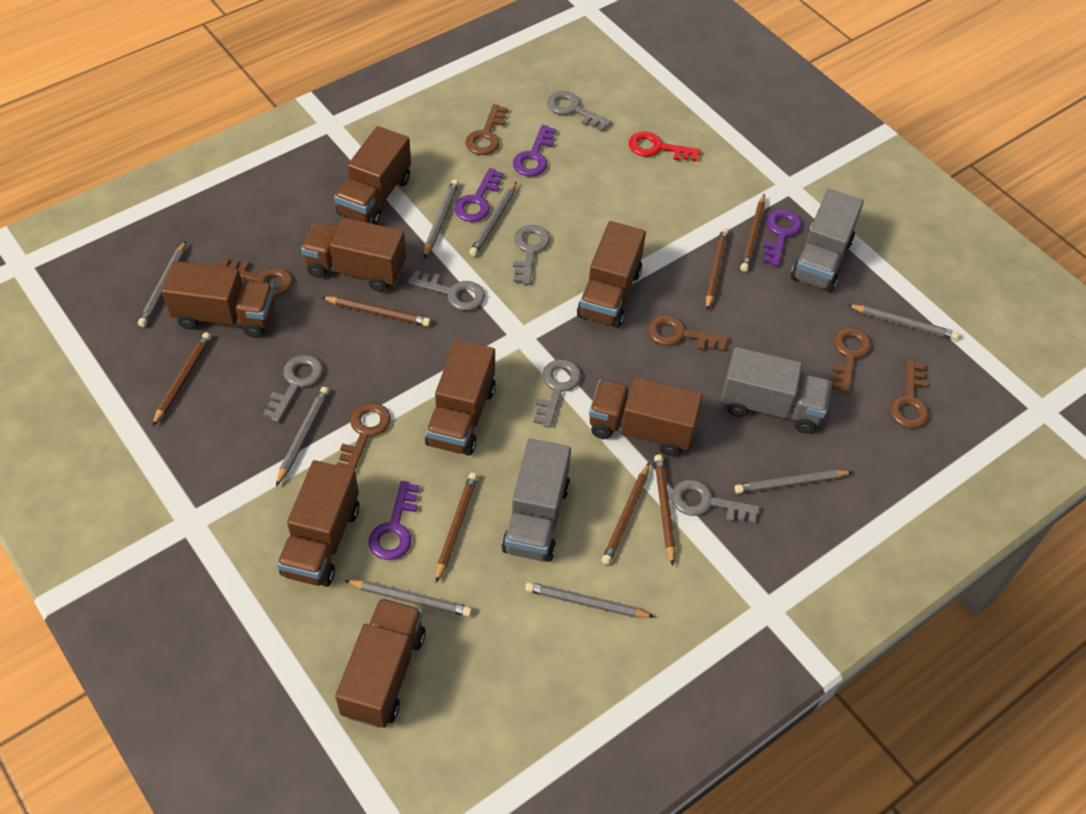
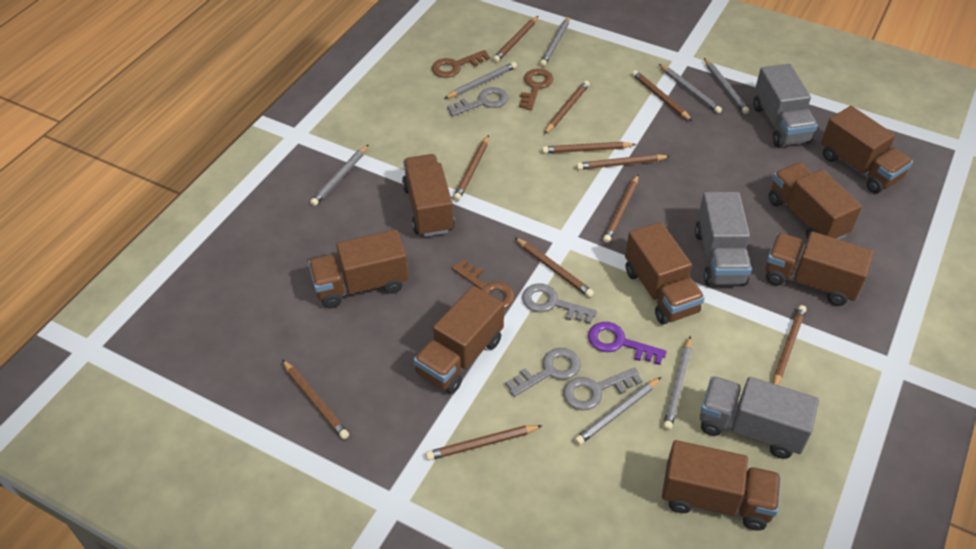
brown key: 6 -> 3
brown pencil: 7 -> 11
grey key: 6 -> 4
grey pencil: 8 -> 7
purple key: 4 -> 1
red key: 1 -> 0

